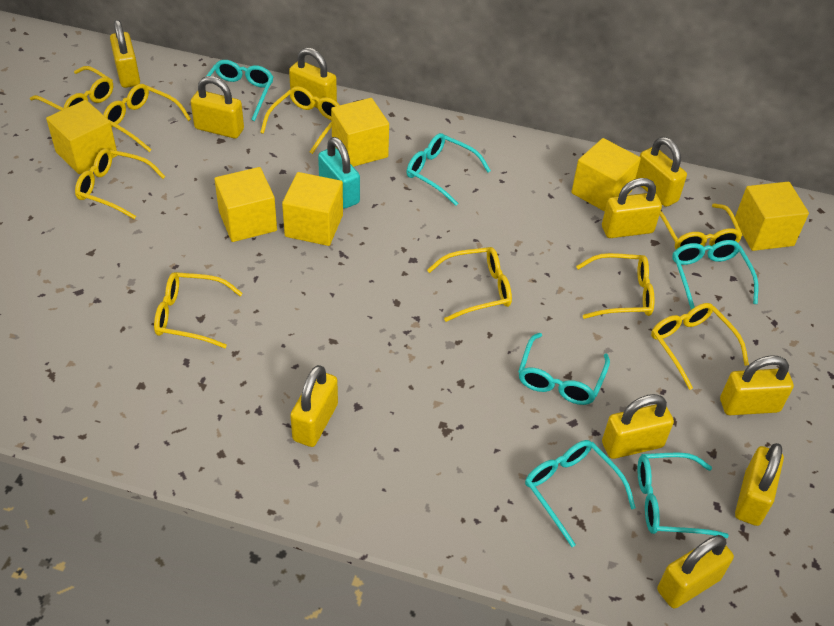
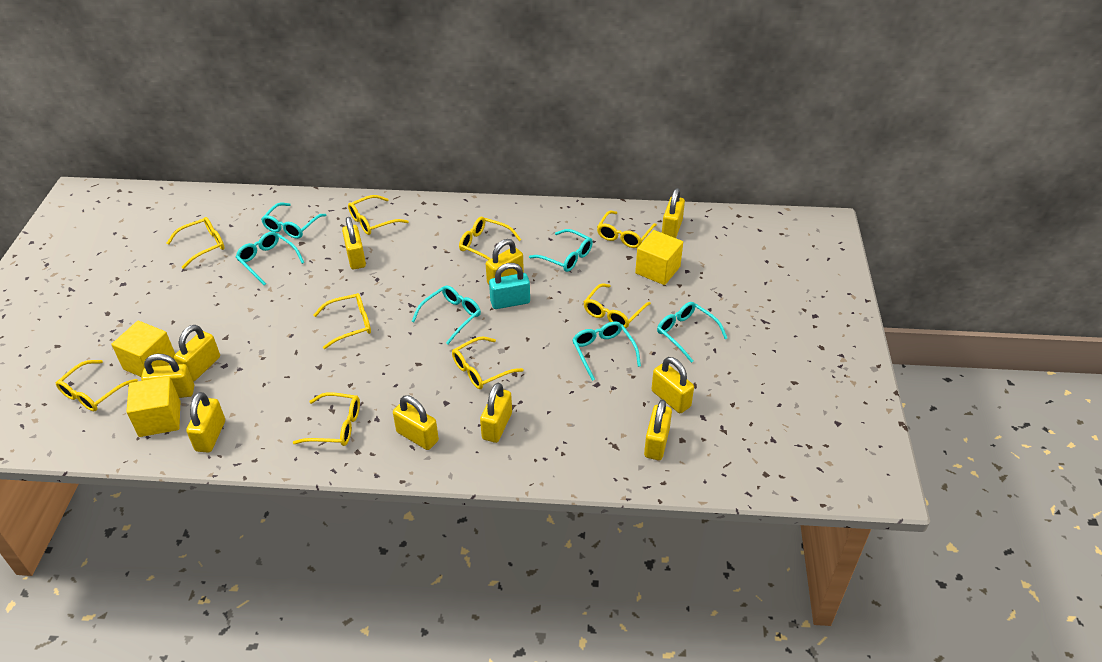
yellow cube: 6 -> 3

